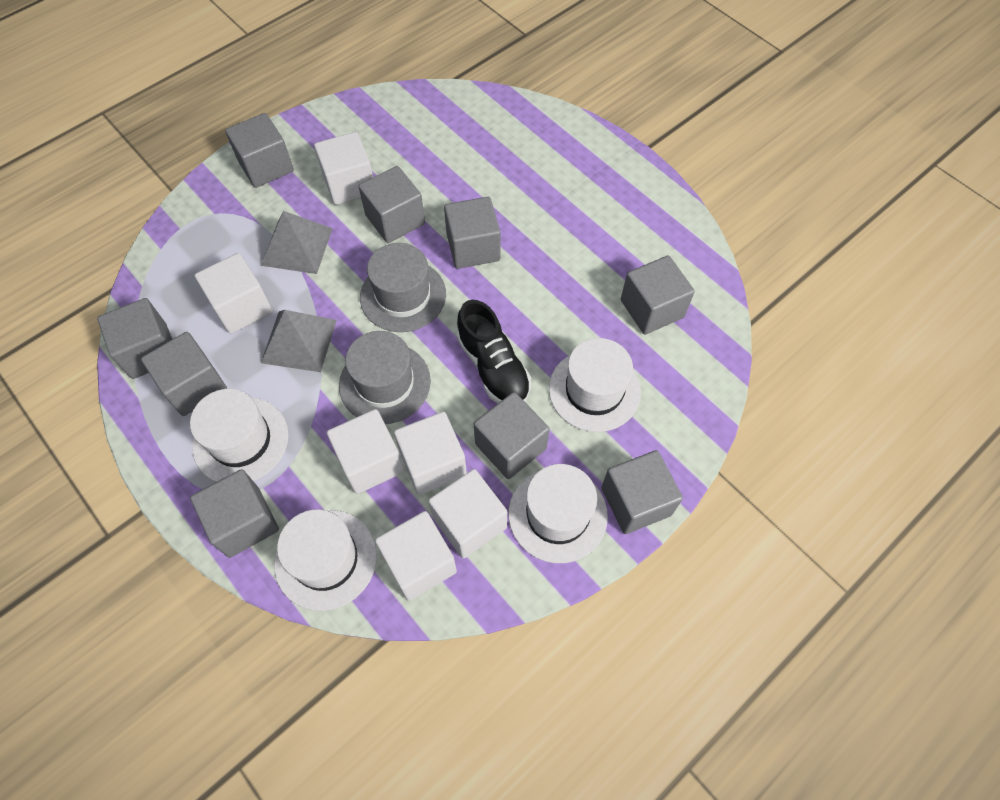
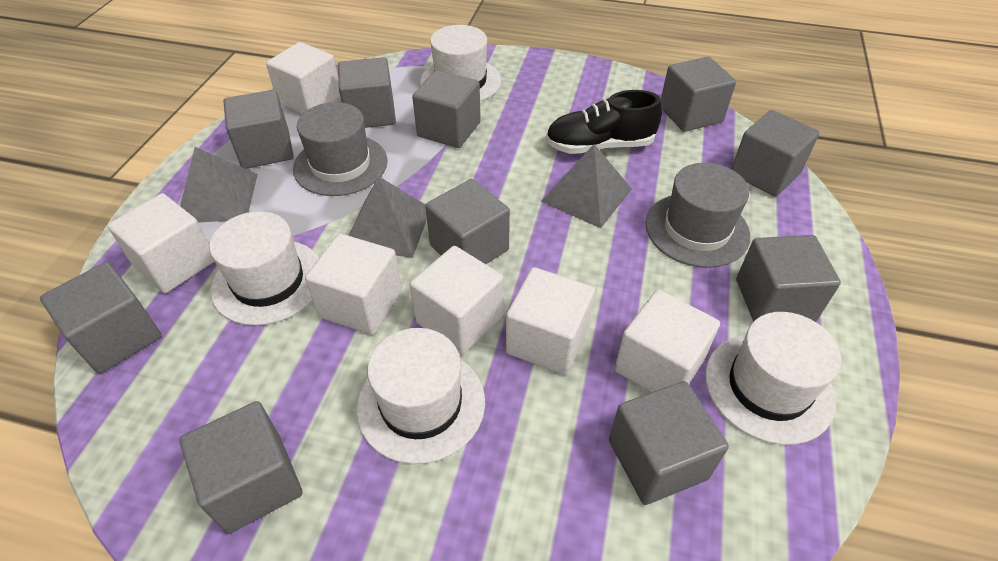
grey cube: 9 -> 10
grey pyramid: 2 -> 3

